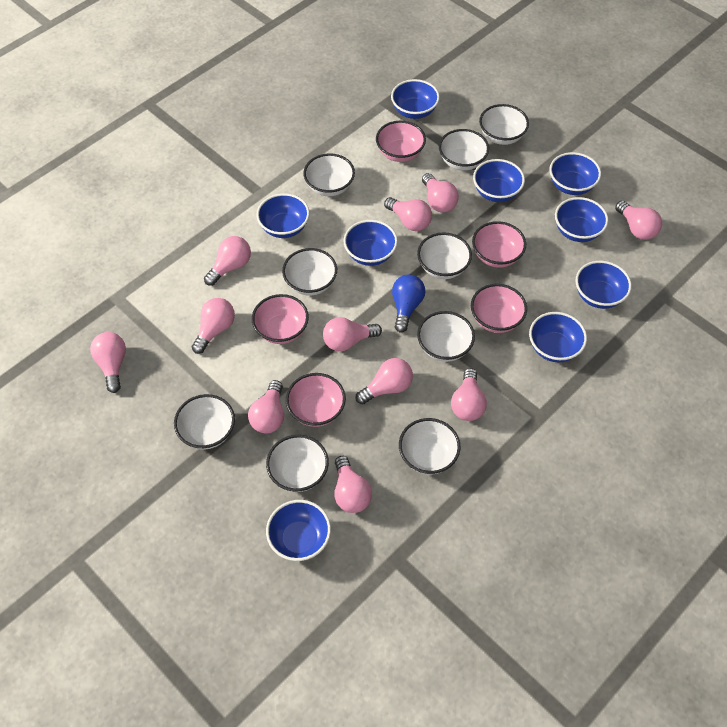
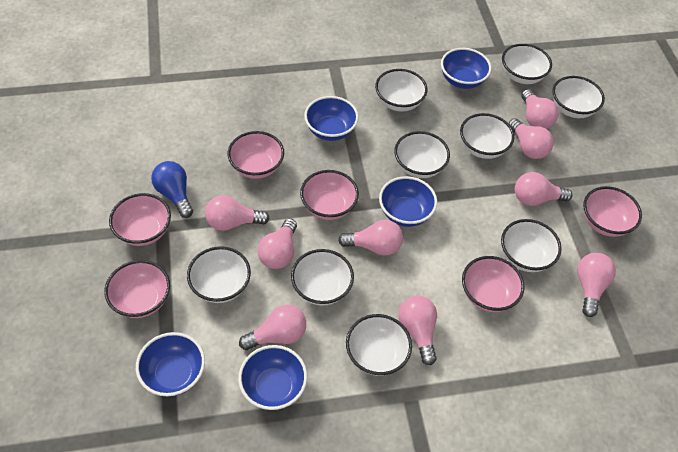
blue bowl: 9 -> 5
pink bowl: 5 -> 6
pink light bulb: 11 -> 9

